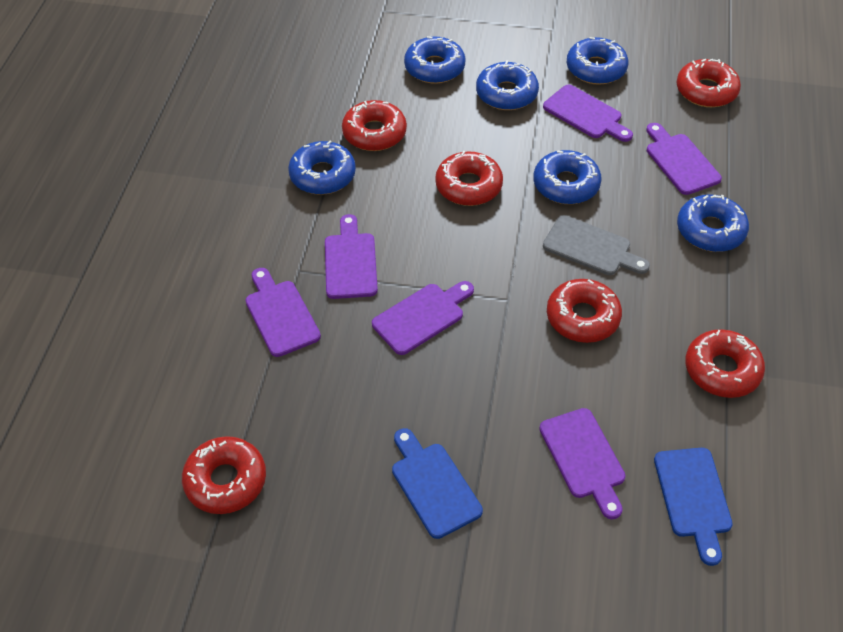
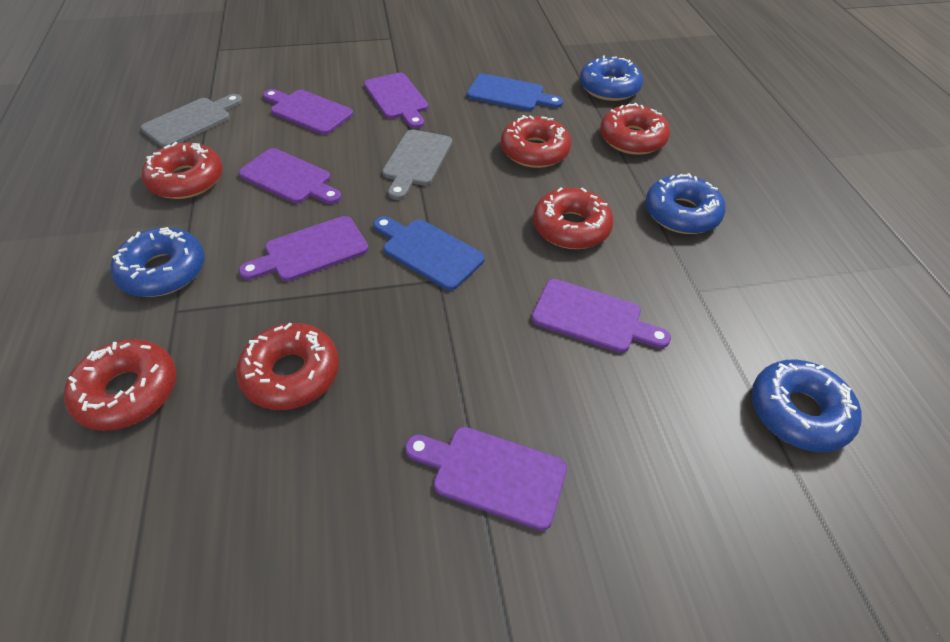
blue donut: 6 -> 4
grey cutting board: 1 -> 2

